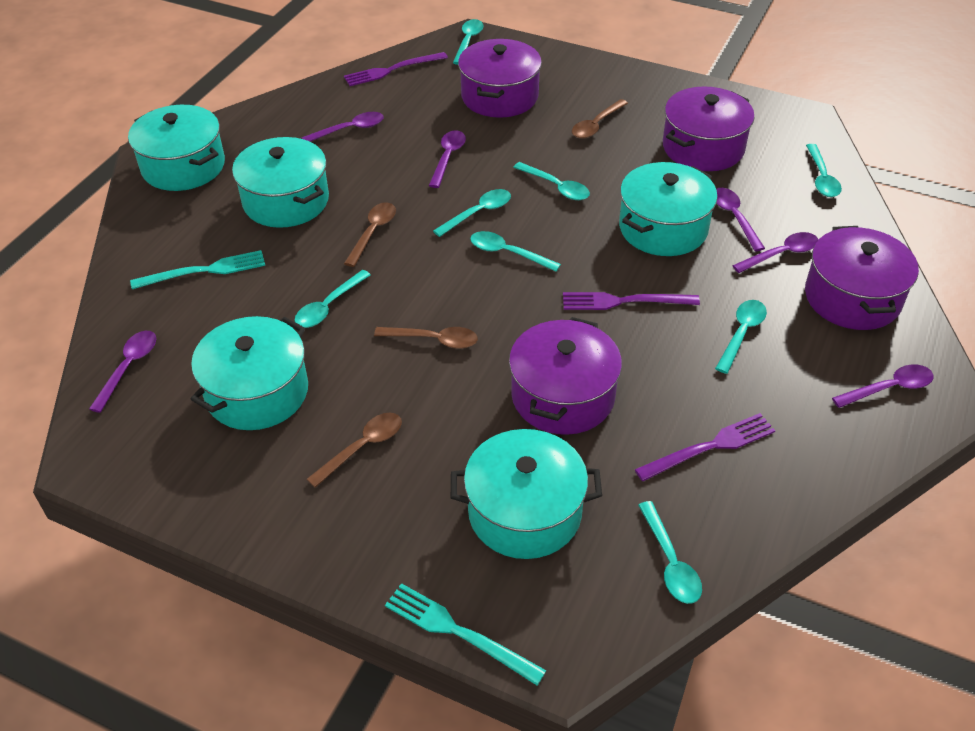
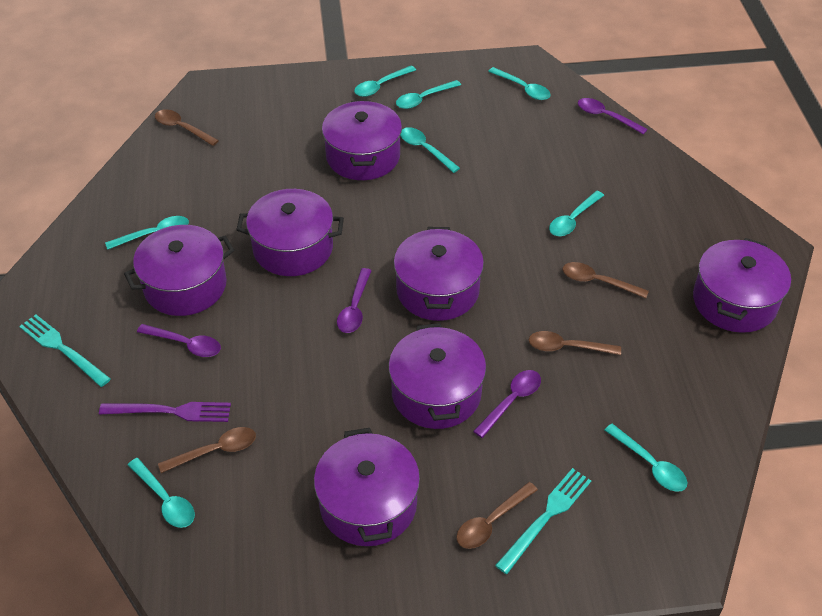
brown spoon: 4 -> 5
purple fork: 3 -> 1
purple pot: 4 -> 7
purple spoon: 6 -> 4
turquoise pot: 5 -> 0

